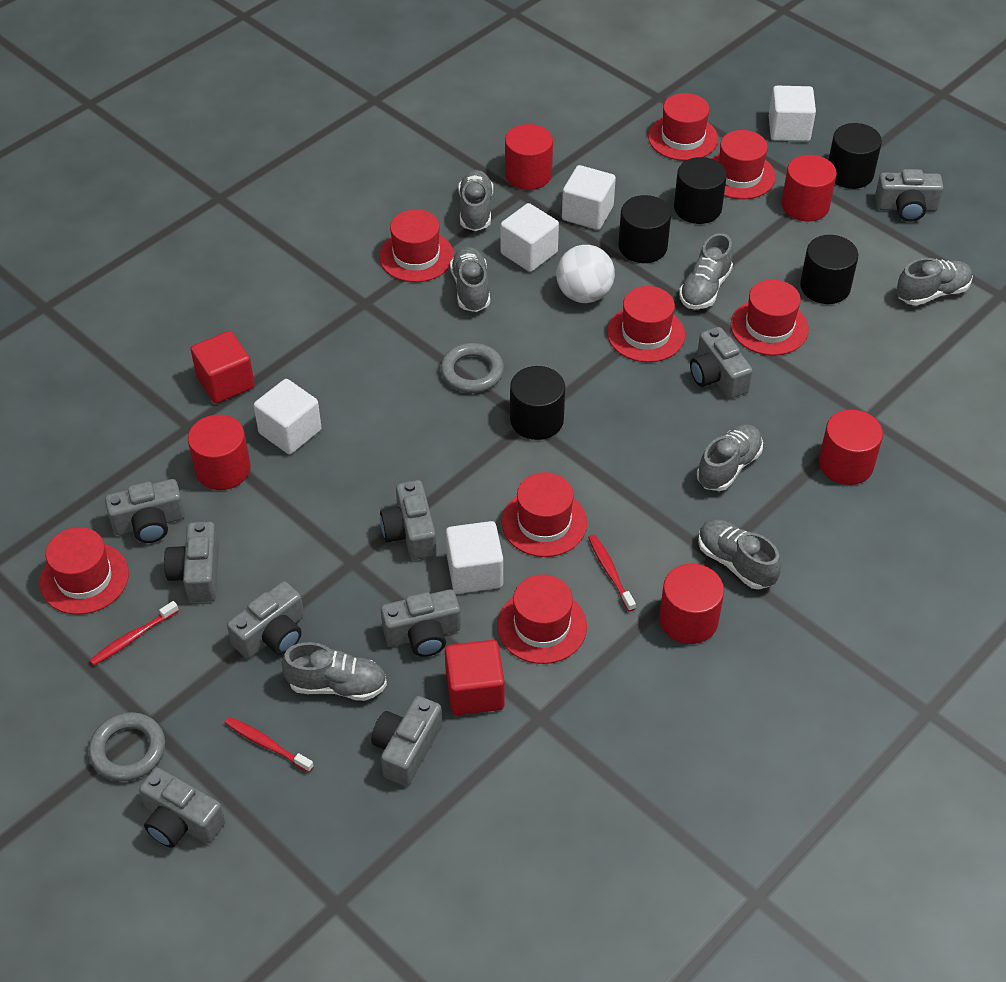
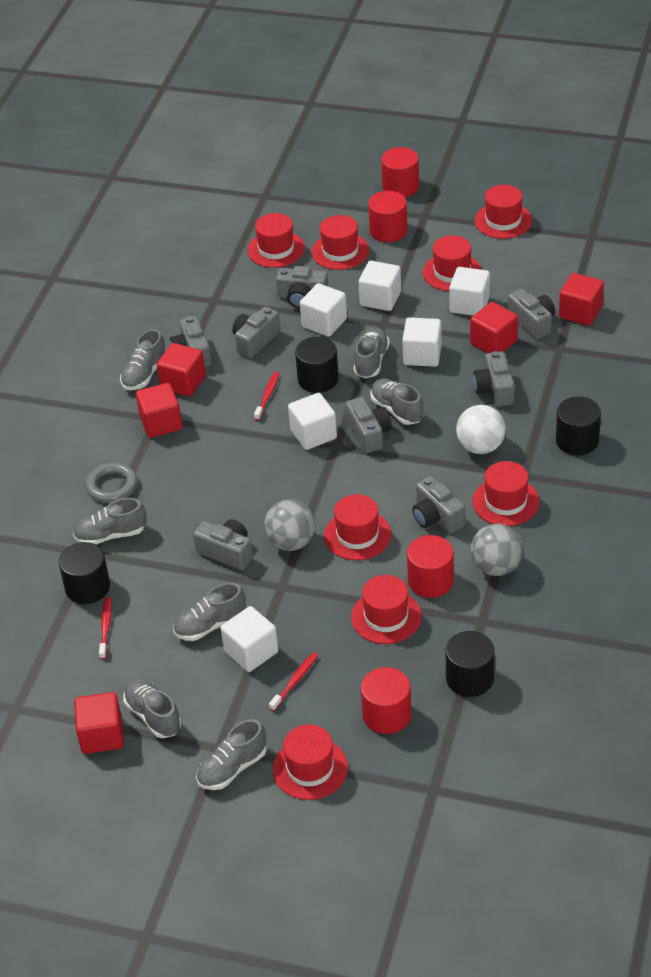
black cylinder: 5 -> 4
grey ball: 0 -> 2
grey camera: 9 -> 8
grey ring: 2 -> 1
red cube: 2 -> 5
red cylinder: 5 -> 4
white cube: 5 -> 6

